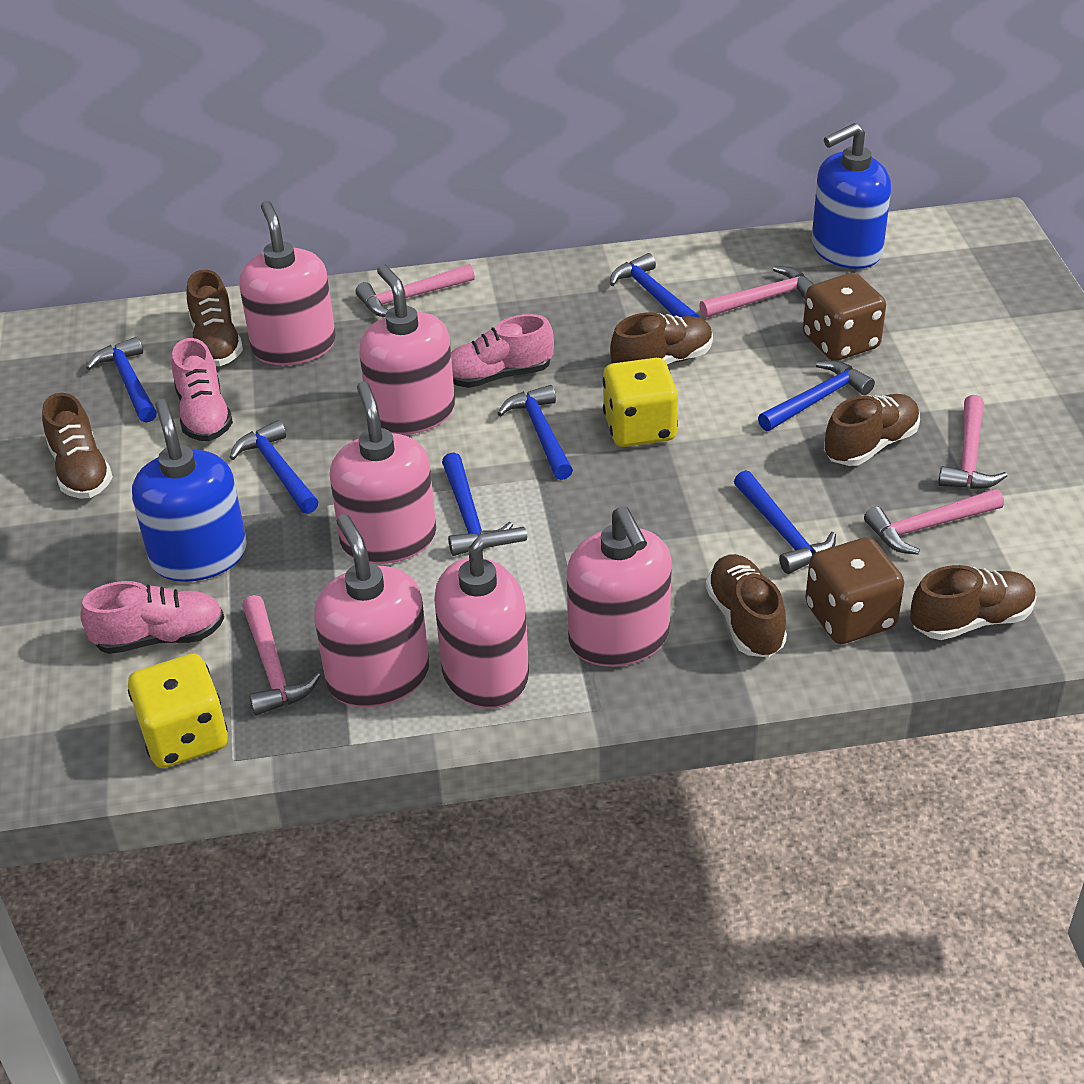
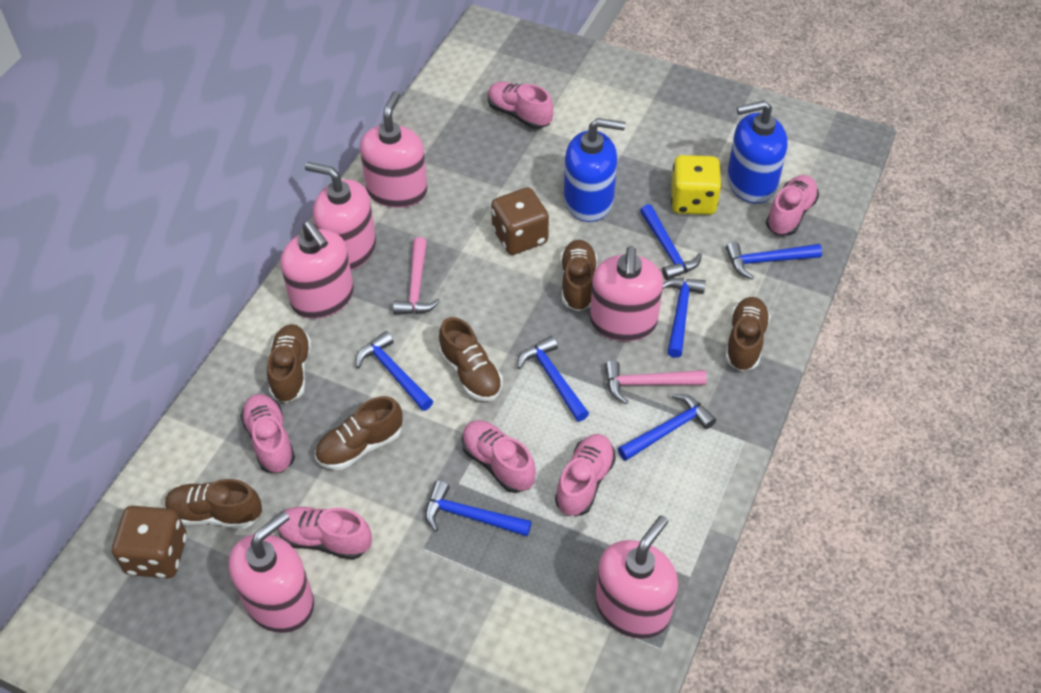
pink hammer: 5 -> 2
pink shoe: 3 -> 6
yellow dice: 2 -> 1

